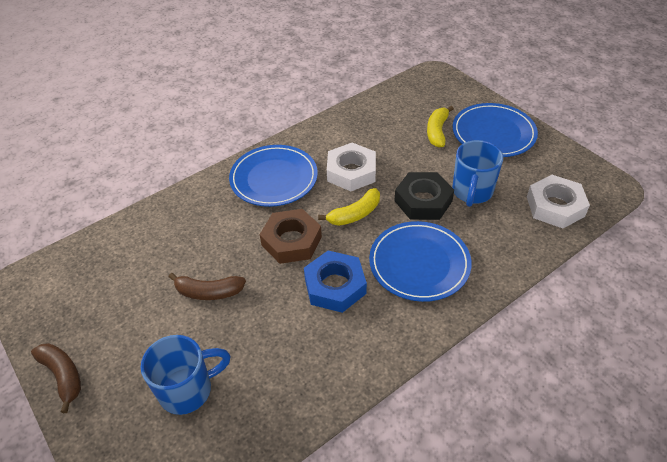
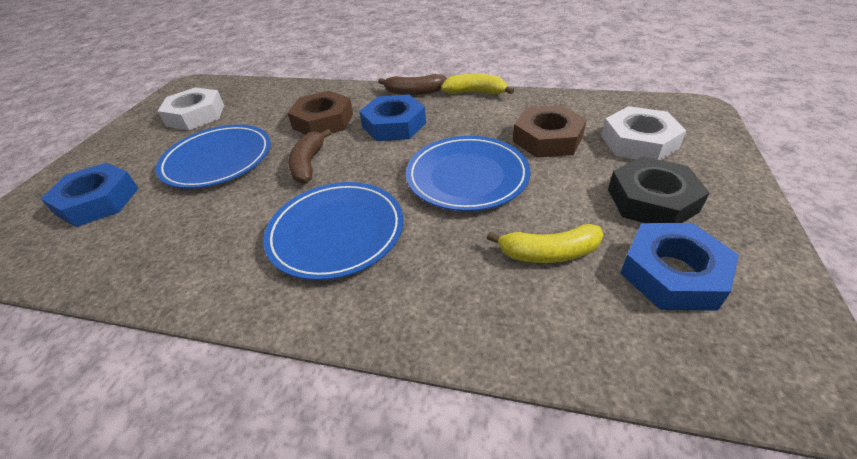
blue mug: 2 -> 0
blue nut: 1 -> 3
brown nut: 1 -> 2

